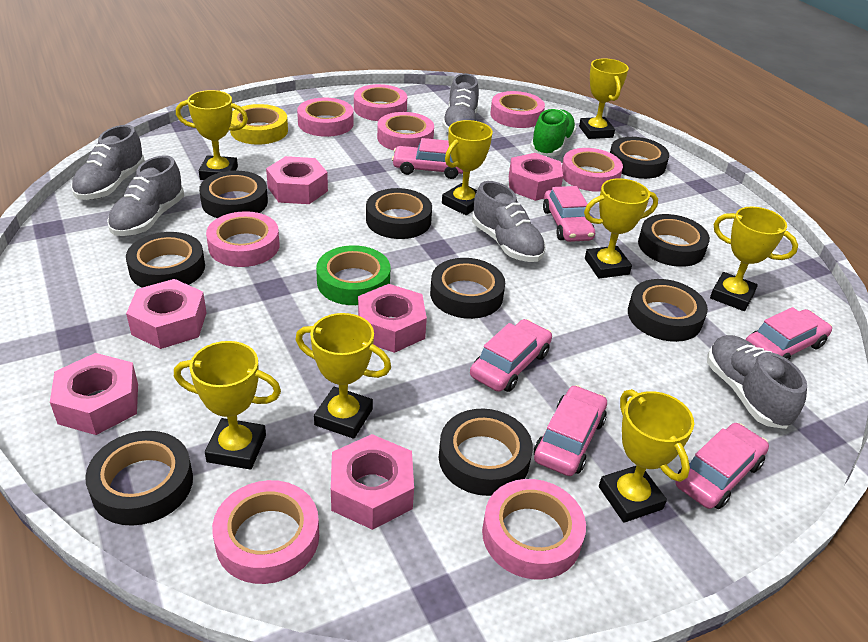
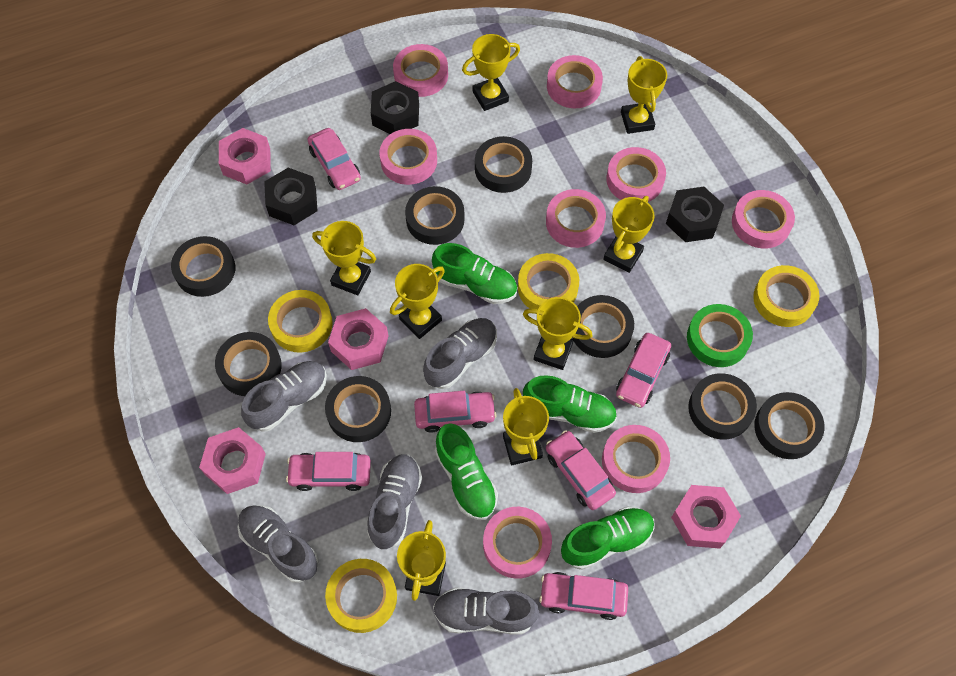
black nut: 0 -> 3
black tape: 9 -> 8
green shoe: 1 -> 4
pink nut: 6 -> 4
yellow tape: 1 -> 4

